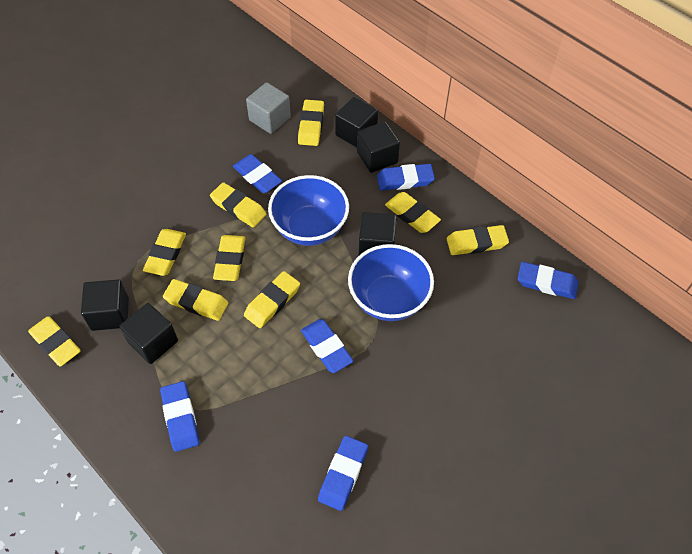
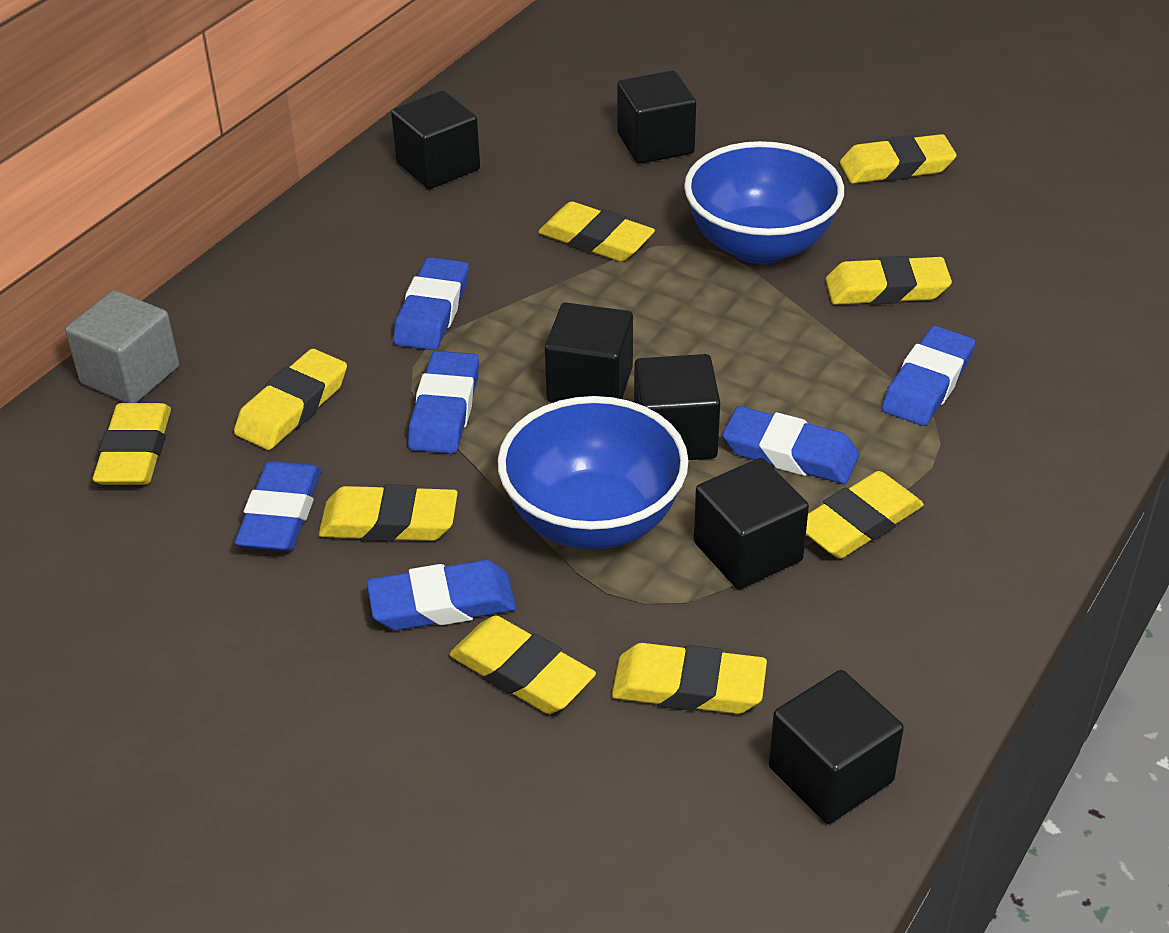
black cube: 5 -> 6

